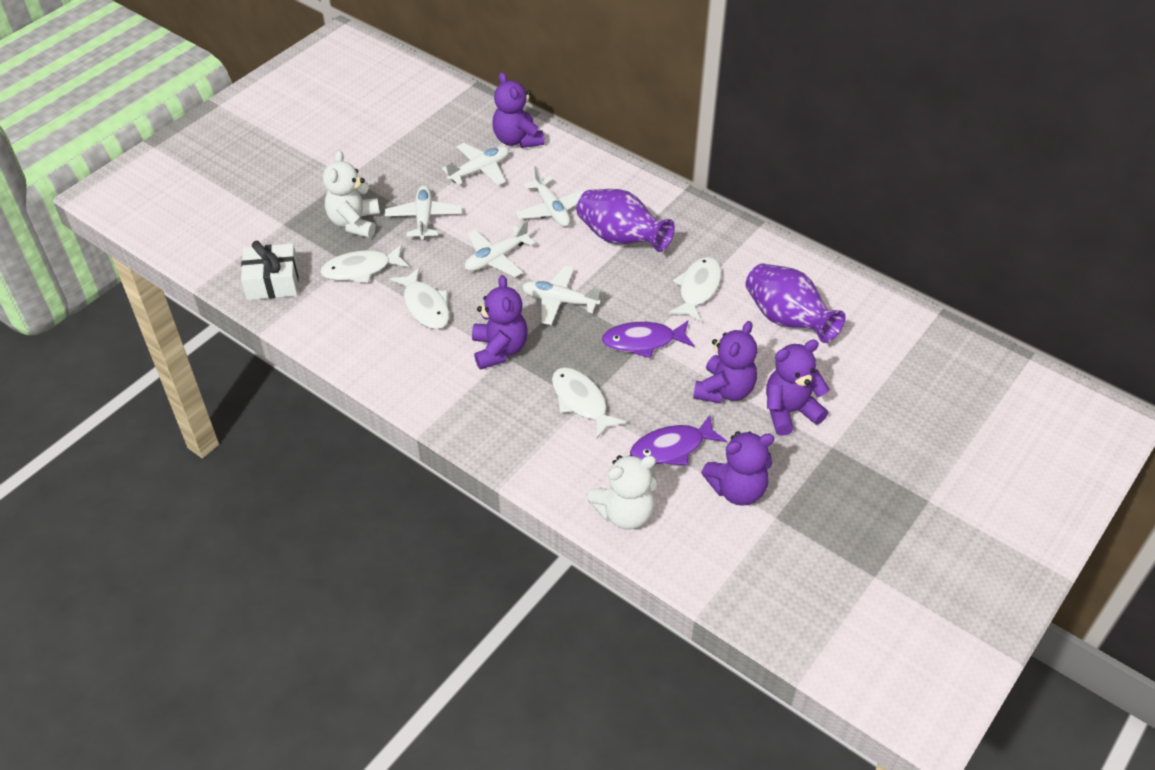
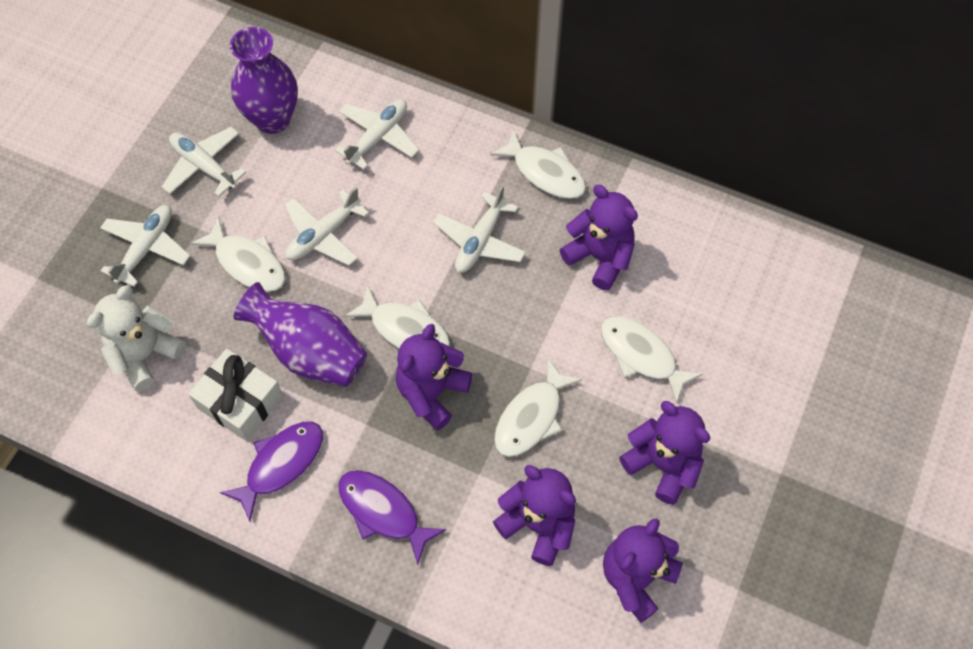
white fish: 4 -> 5
white teddy bear: 2 -> 1

